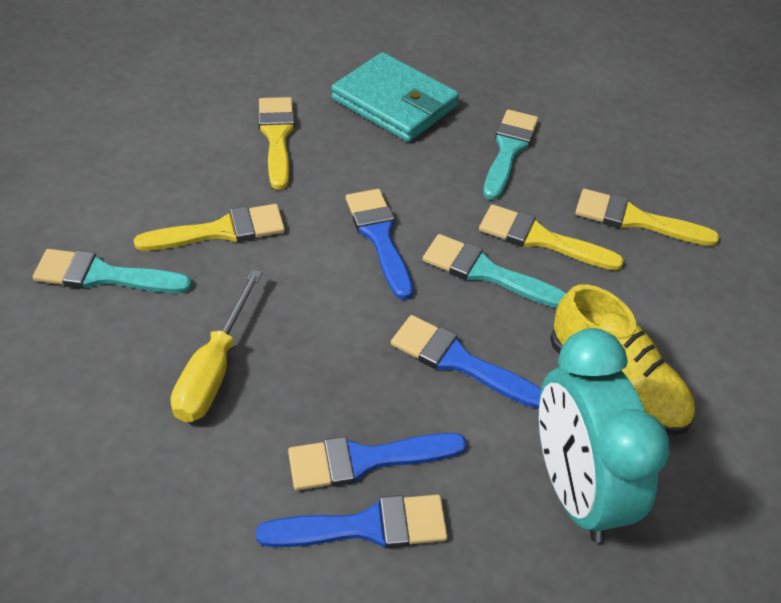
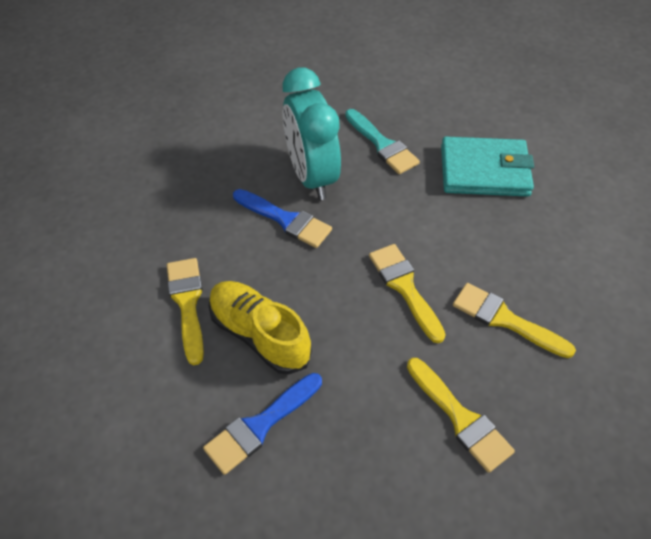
blue brush: 4 -> 2
turquoise brush: 3 -> 1
yellow screwdriver: 1 -> 0

